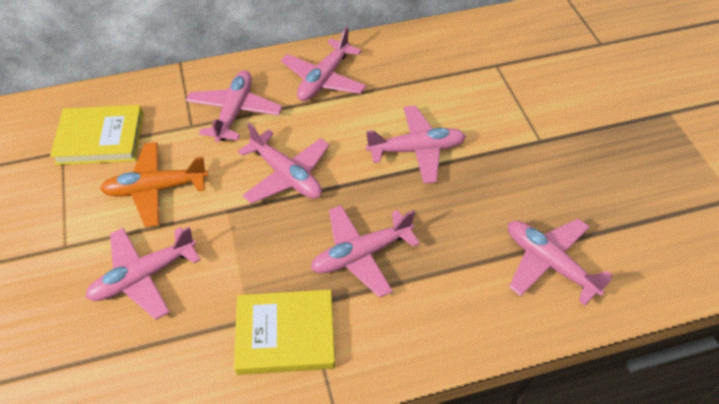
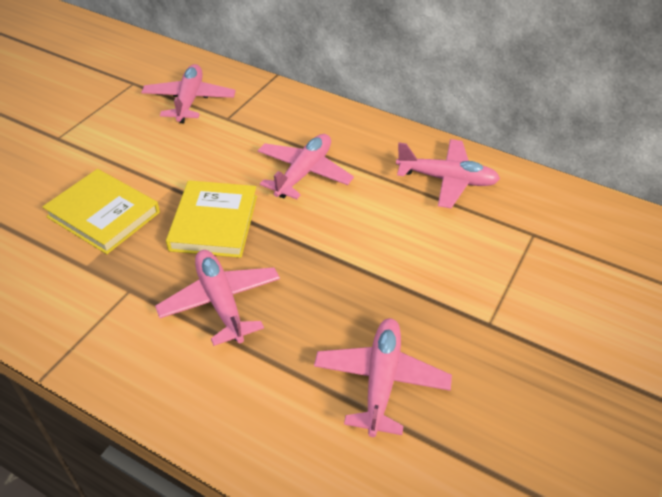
orange plane: 1 -> 0
pink plane: 7 -> 5

